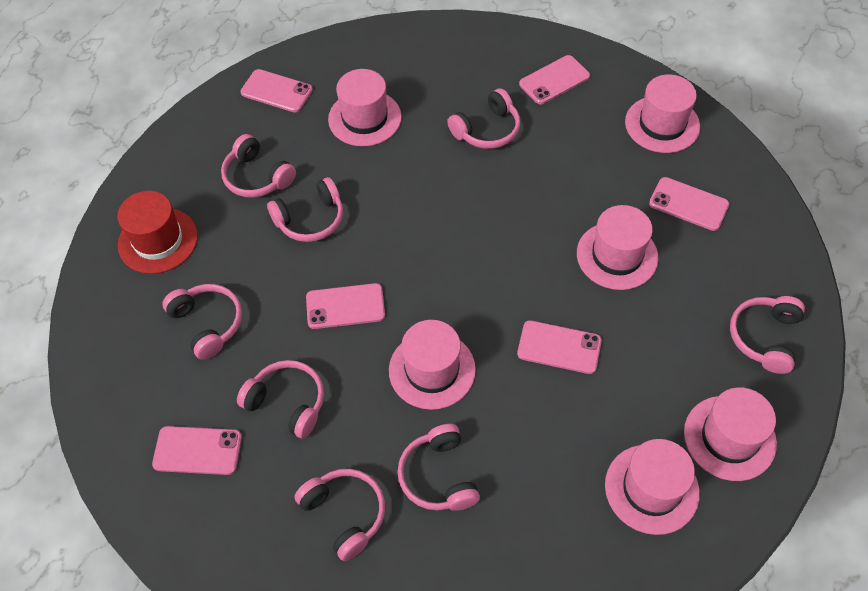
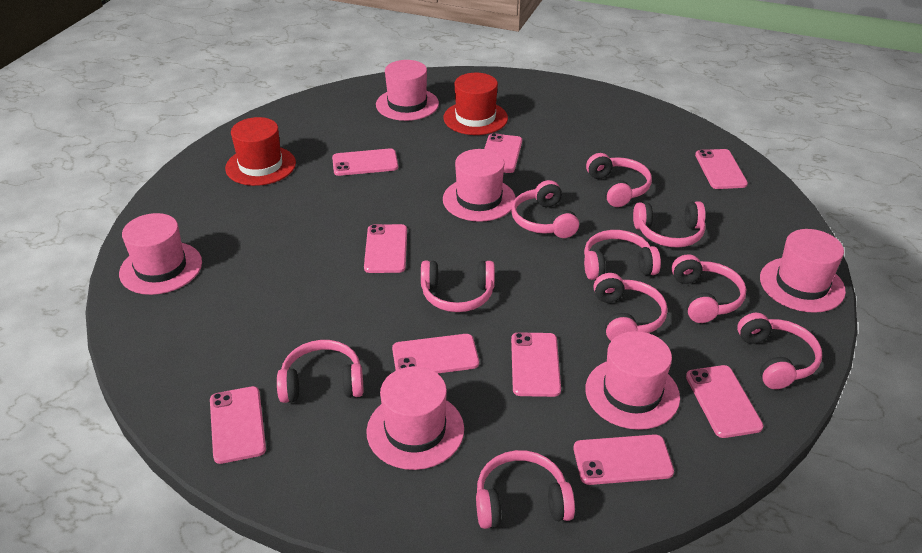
pink headphones: 8 -> 10
pink phone: 6 -> 9
red hat: 1 -> 2

